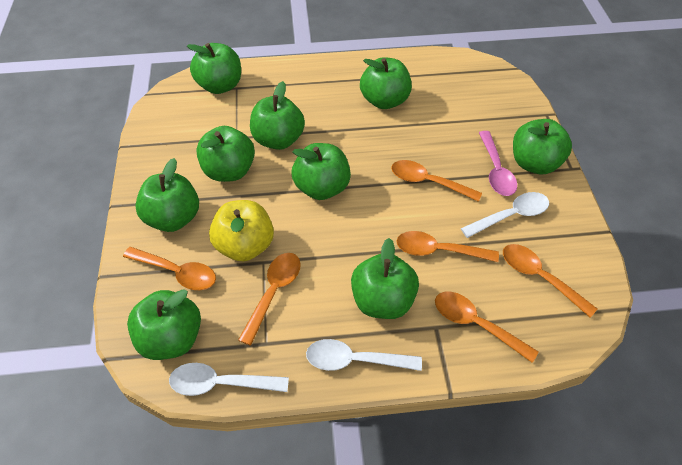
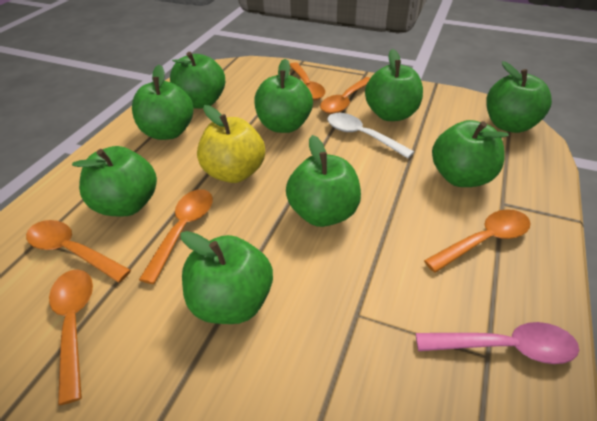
white spoon: 3 -> 1

